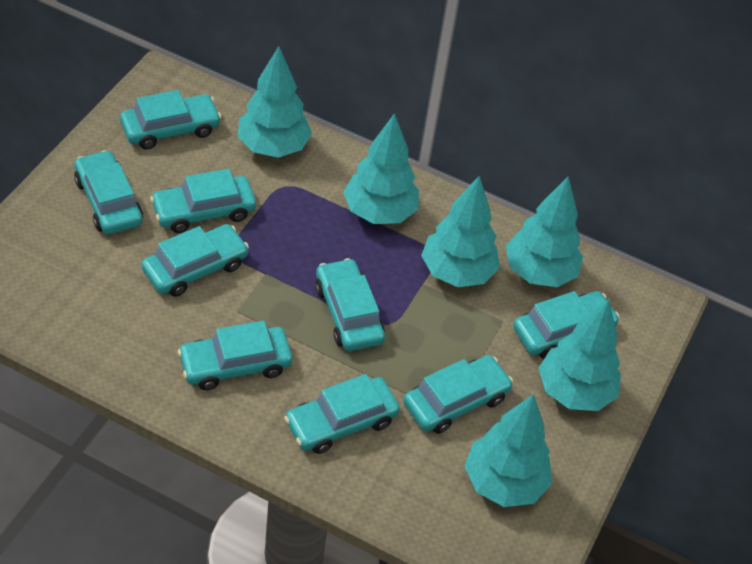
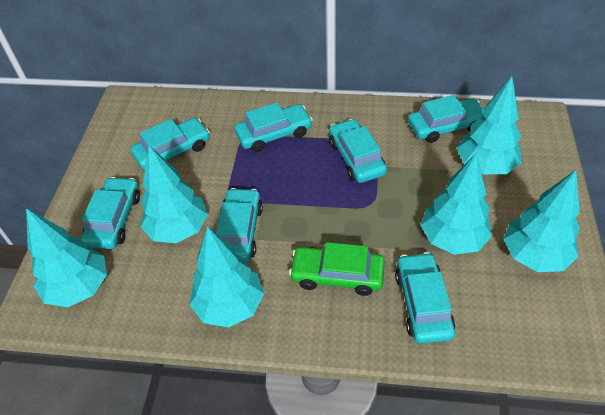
green car: 0 -> 1
turquoise car: 9 -> 7

